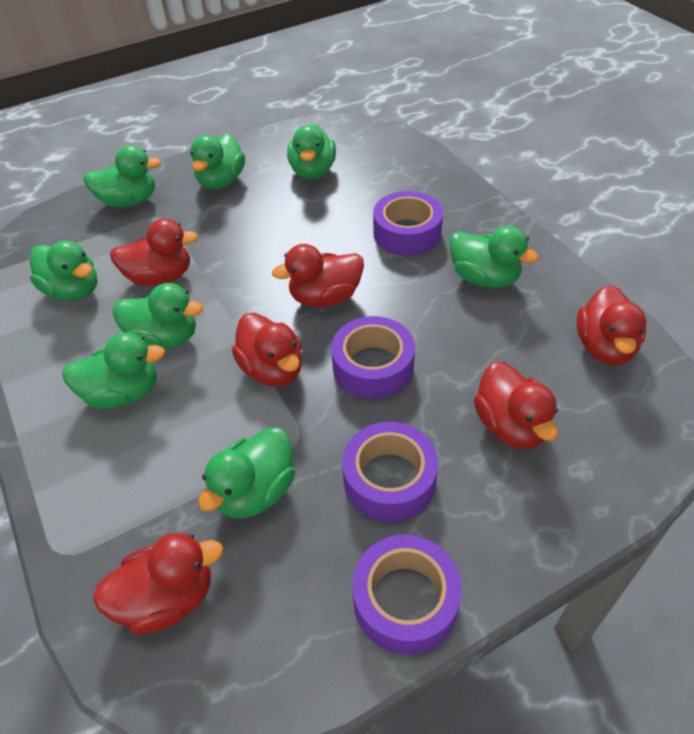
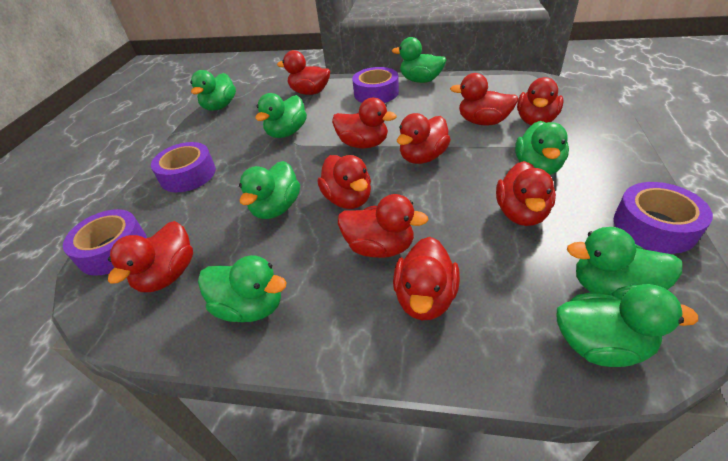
red duck: 6 -> 10

